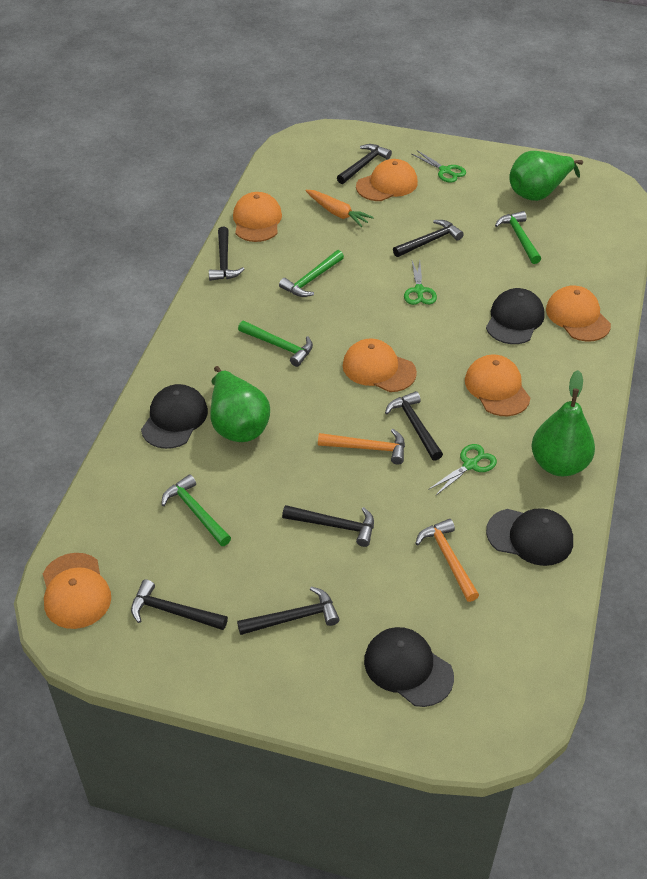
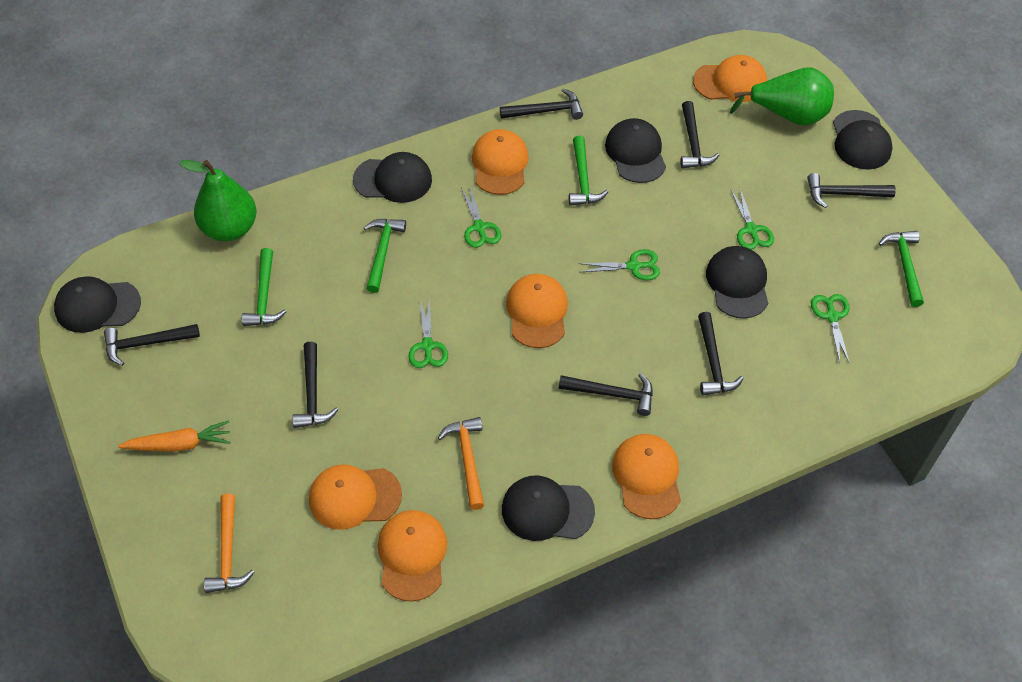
black cap: 4 -> 6
green pear: 3 -> 2
green scissors: 3 -> 5

